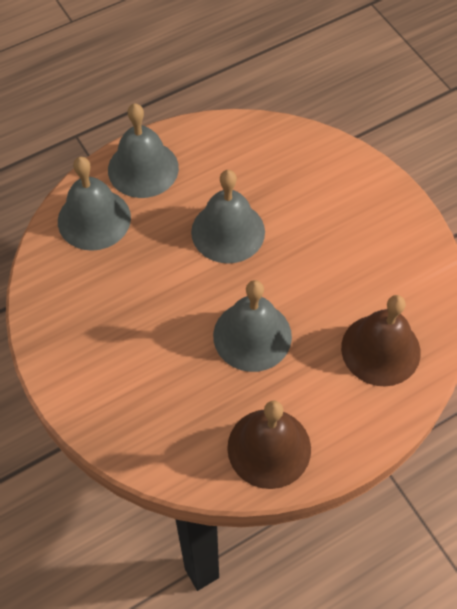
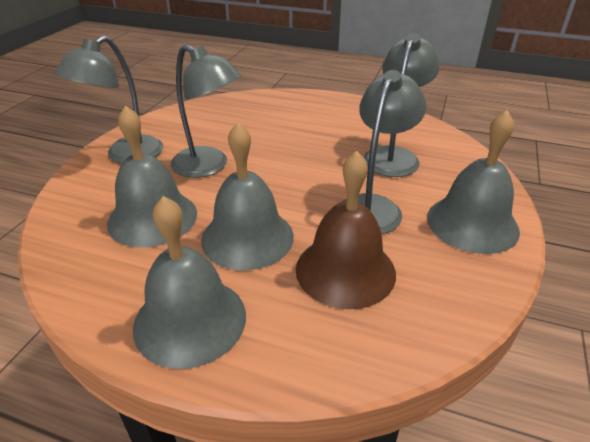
brown bell: 2 -> 1
grey lamp: 0 -> 4

